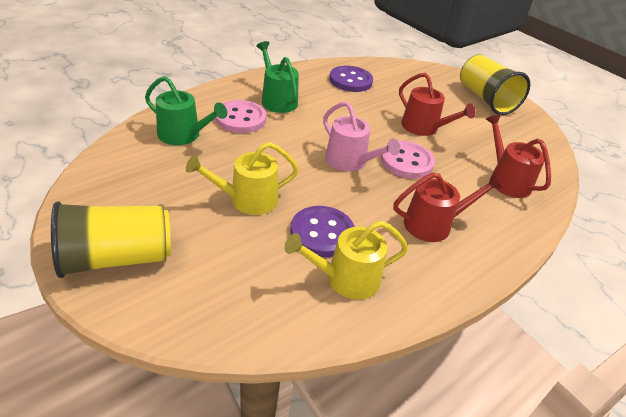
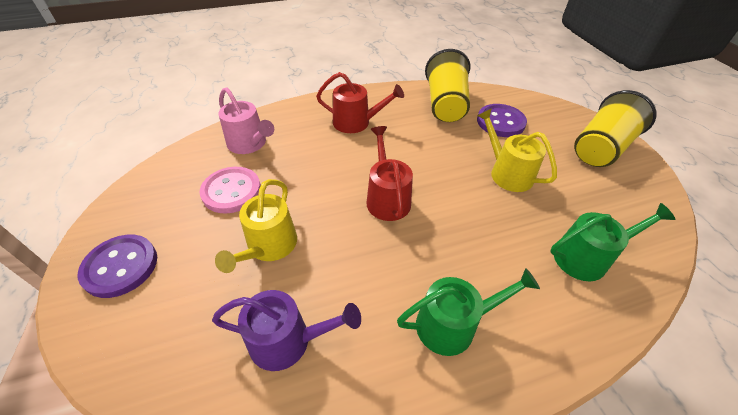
pink button: 2 -> 1
purple watering can: 0 -> 1
red watering can: 3 -> 2

